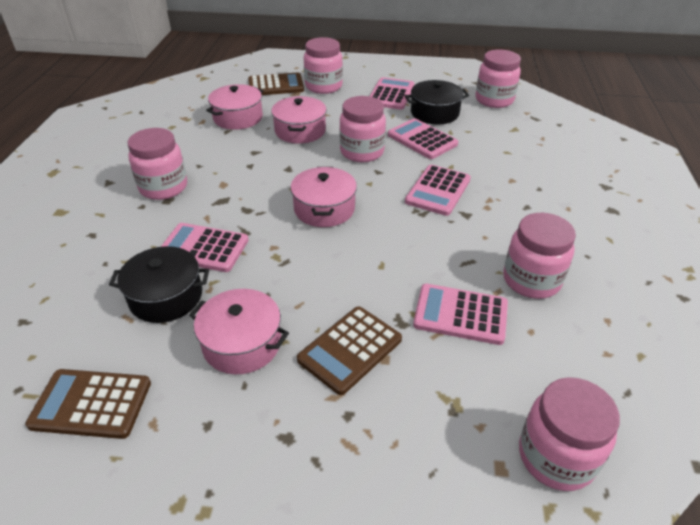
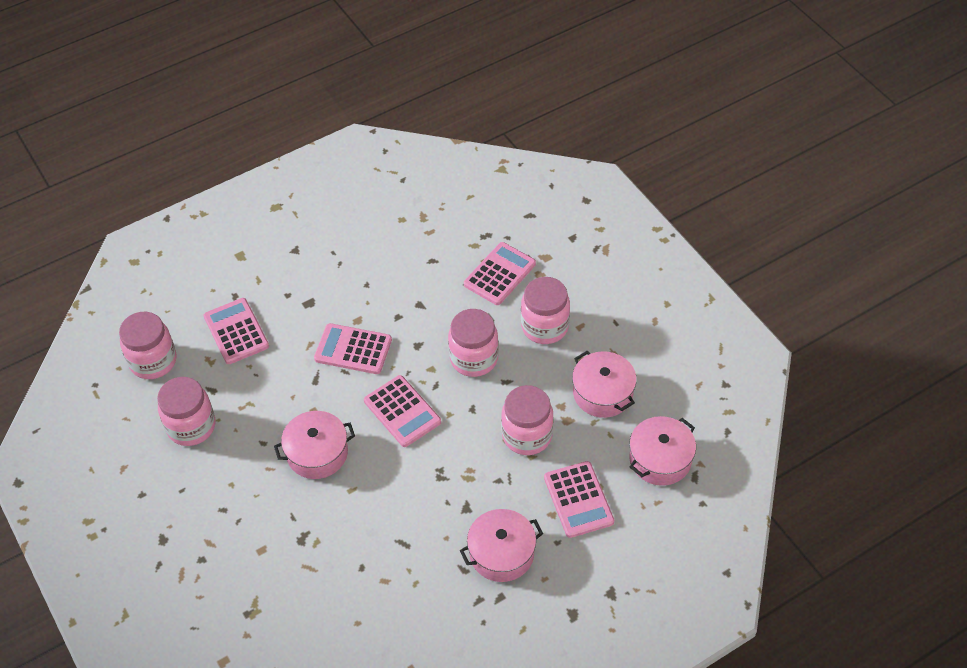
black pot: 2 -> 0
brown calculator: 3 -> 0
pink jar: 6 -> 5

